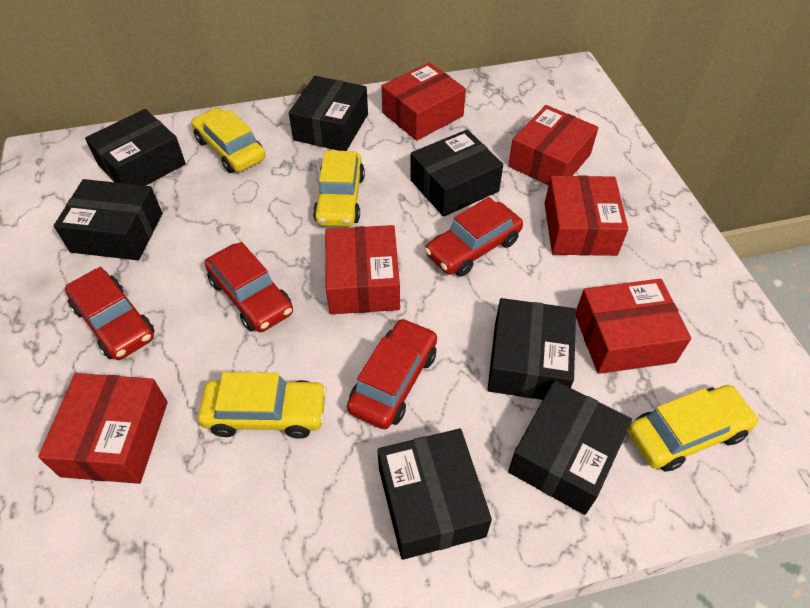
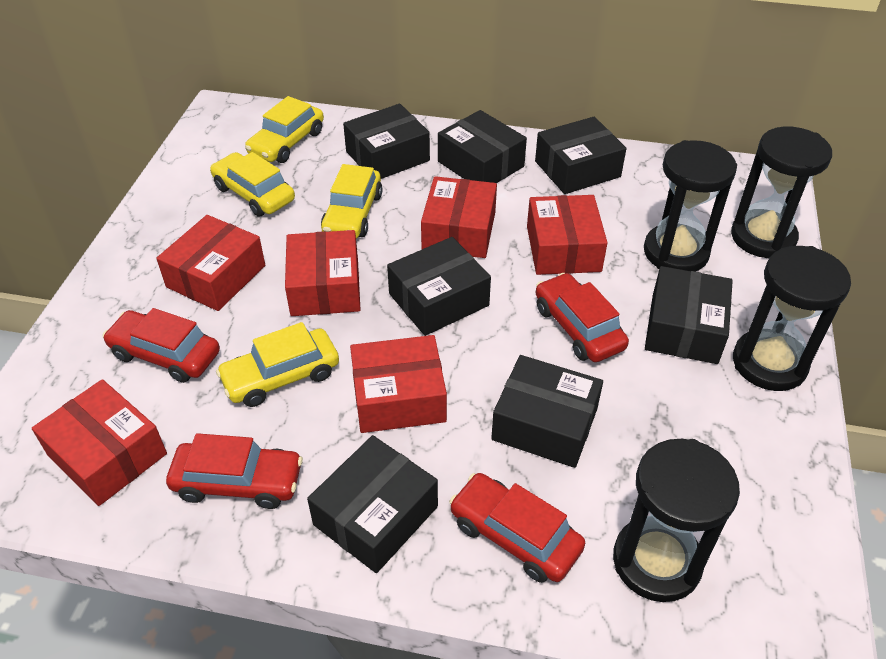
black hourglass: 0 -> 4

